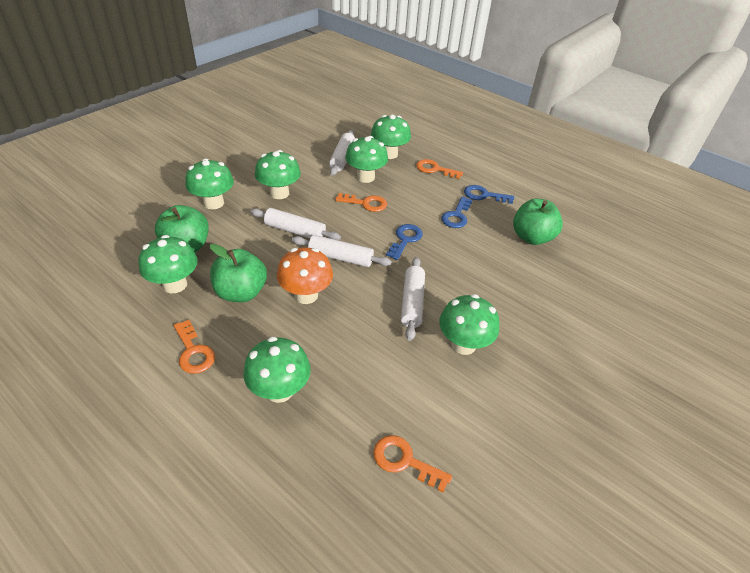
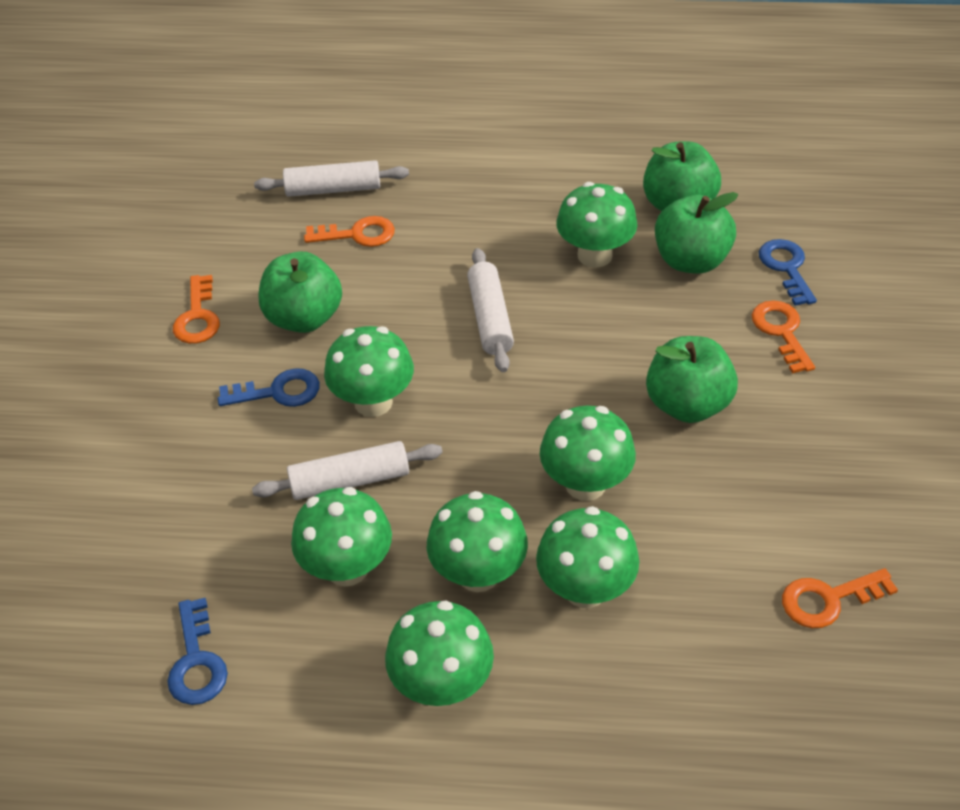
green apple: 3 -> 4
orange mushroom: 1 -> 0
white rolling pin: 4 -> 3

